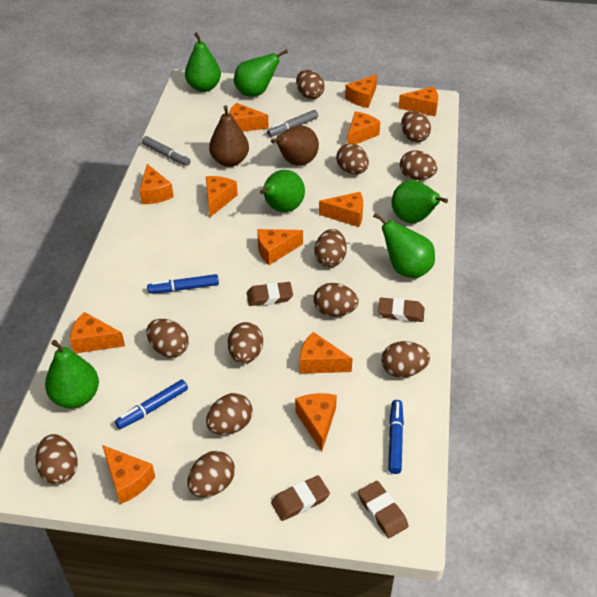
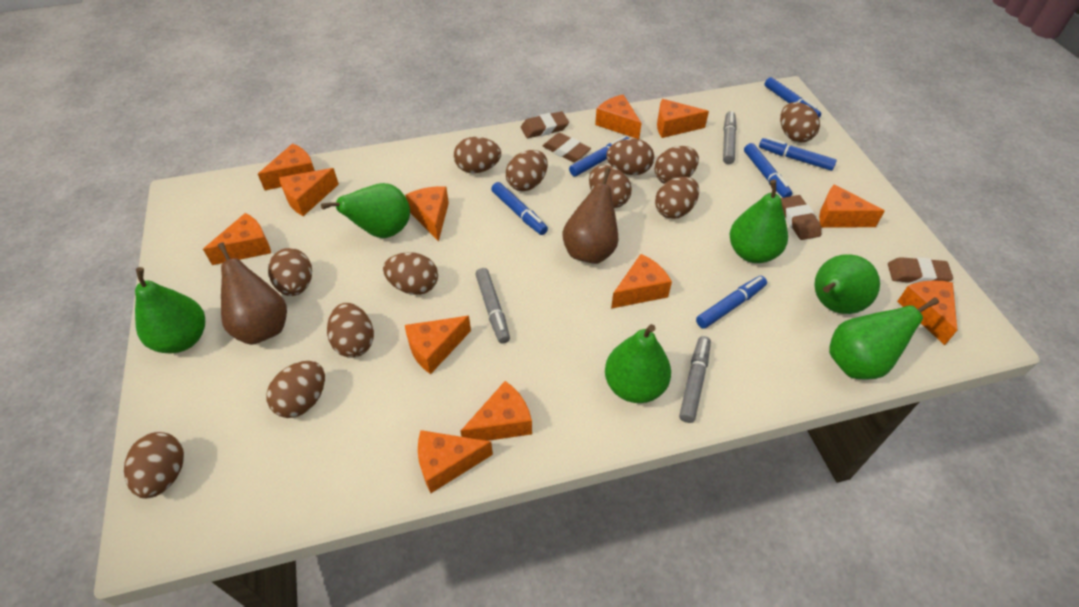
blue marker: 3 -> 6
grey marker: 2 -> 3

